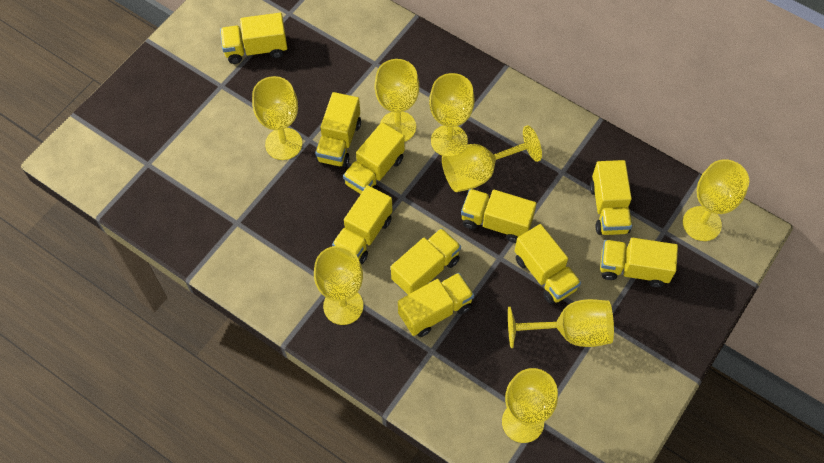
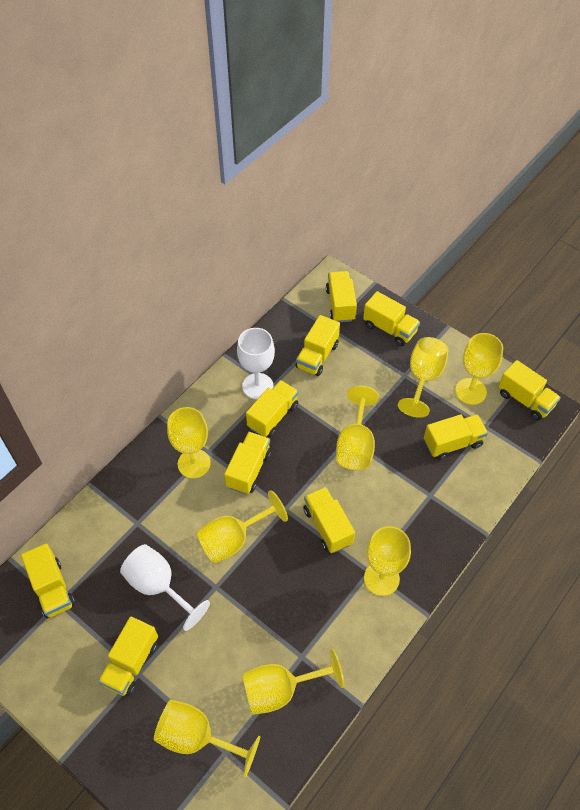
white goblet: 0 -> 2

